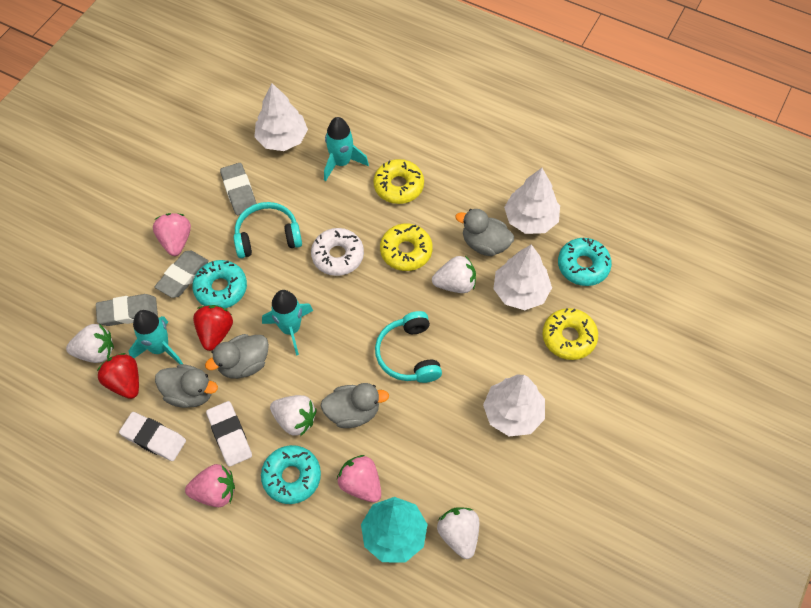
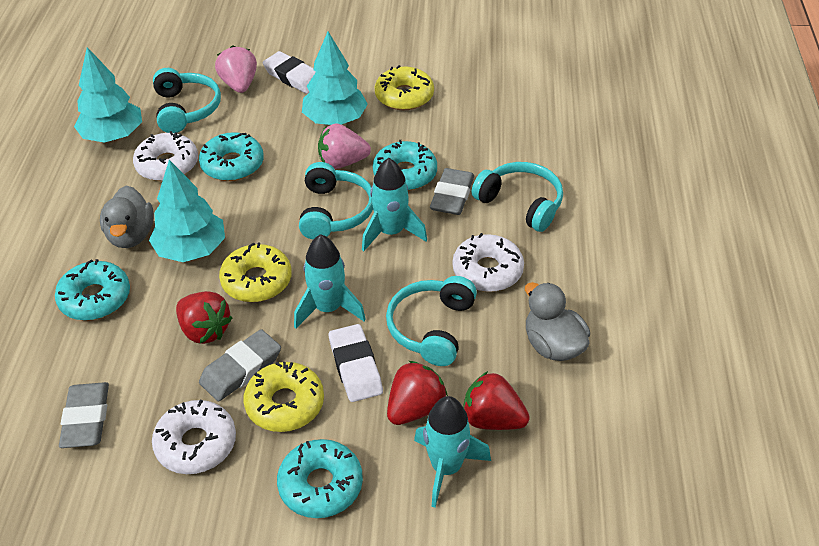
grey duck: 4 -> 2
pink strawberry: 3 -> 2
red strawberry: 2 -> 3
turquoise donut: 3 -> 4
turquoise headphones: 2 -> 4
turquoise tree: 1 -> 3
white donut: 1 -> 3
white strawberry: 4 -> 0
white tree: 4 -> 0

